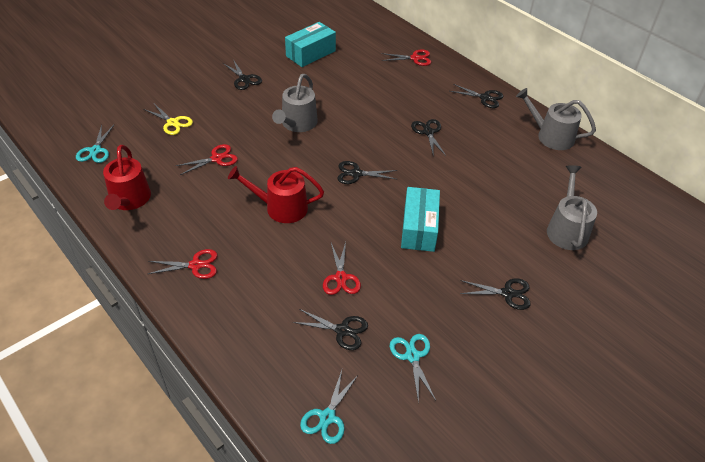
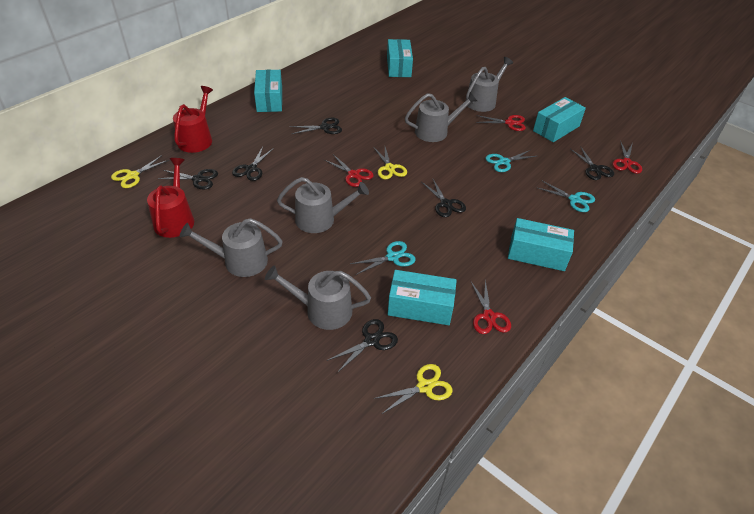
grey watering can: 3 -> 5
turquoise box: 2 -> 5
yellow scissors: 1 -> 3

